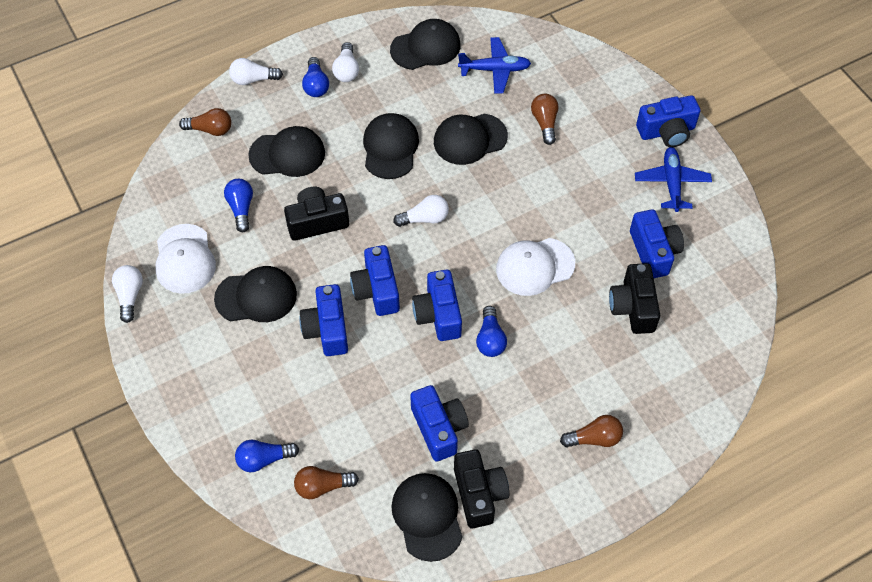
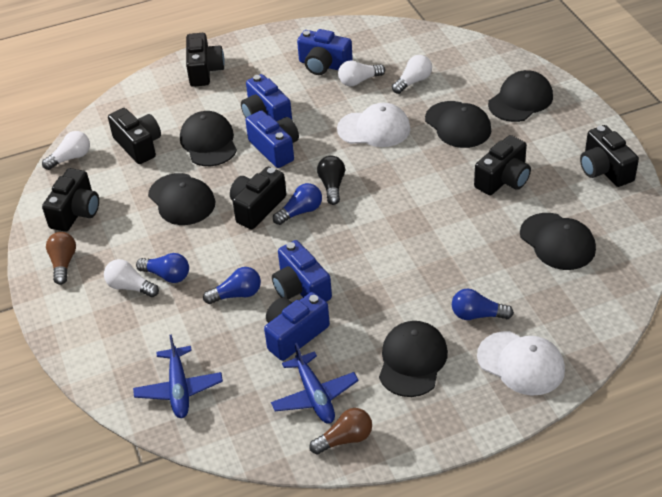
black camera: 3 -> 6
black light bulb: 0 -> 1
blue camera: 6 -> 5
brown light bulb: 4 -> 2

